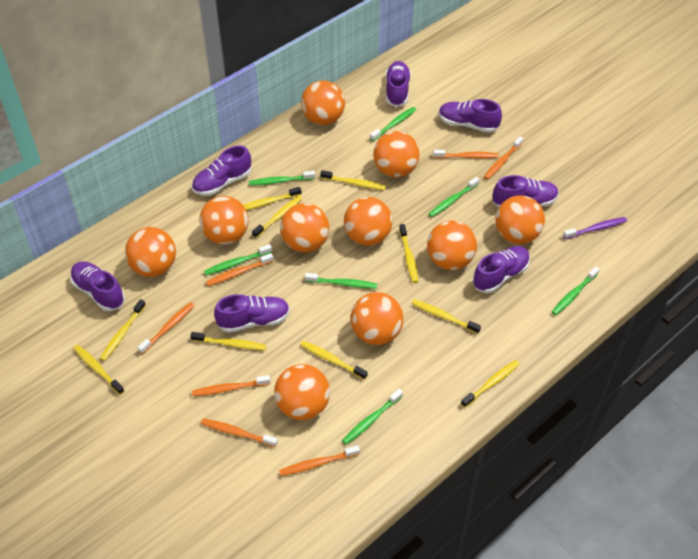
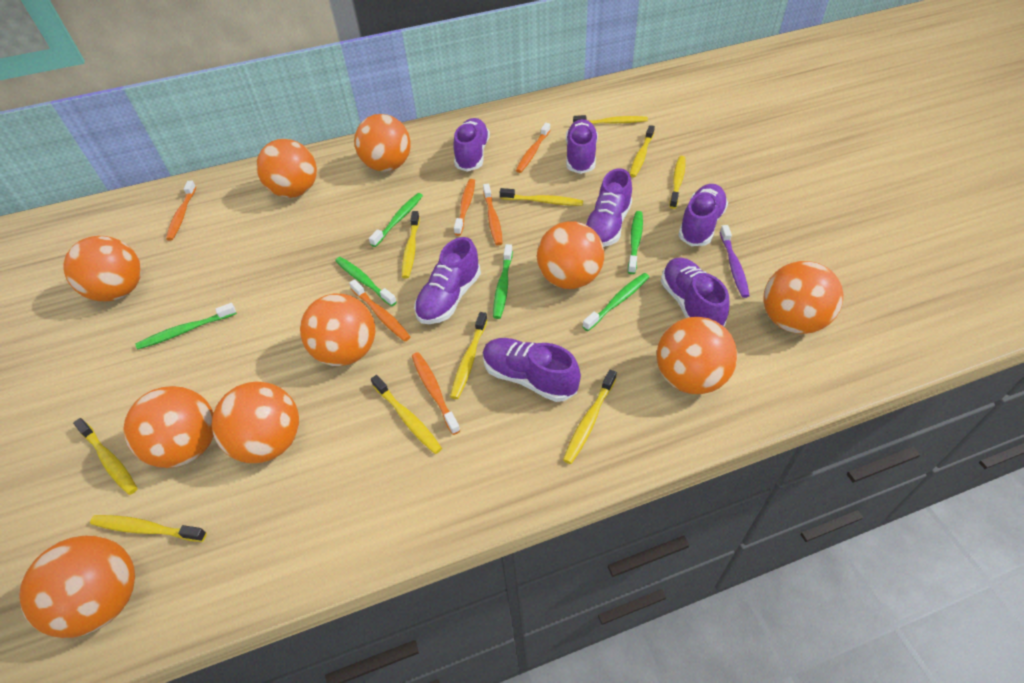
green toothbrush: 7 -> 6
orange toothbrush: 7 -> 6

